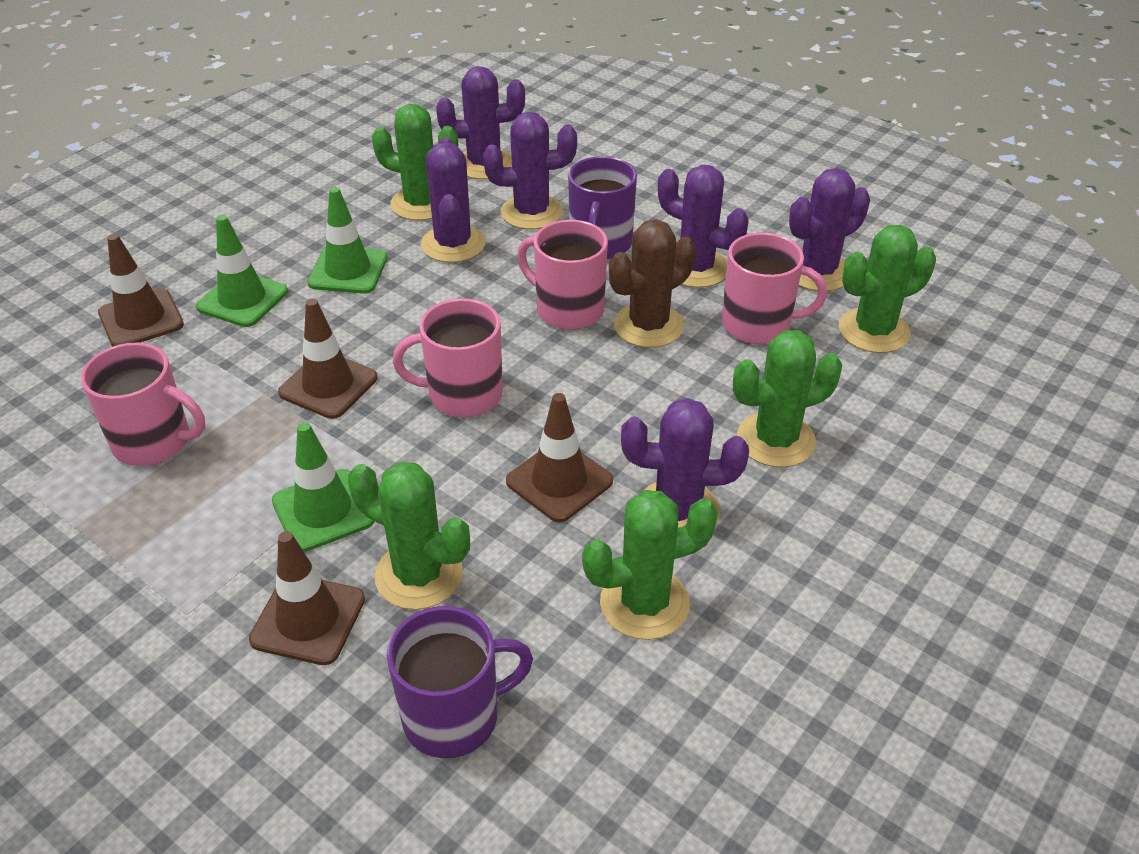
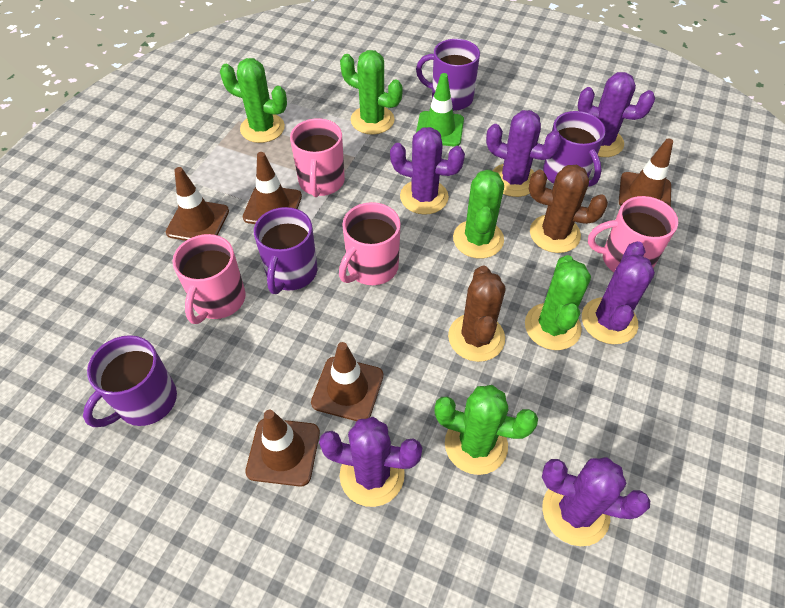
brown cactus: 1 -> 2
brown traffic cone: 4 -> 5
green traffic cone: 3 -> 1
purple mug: 2 -> 4

